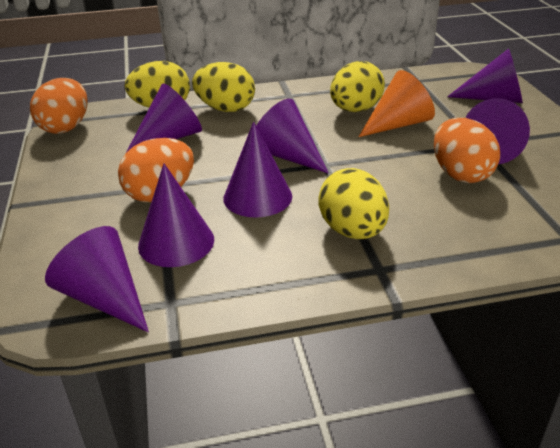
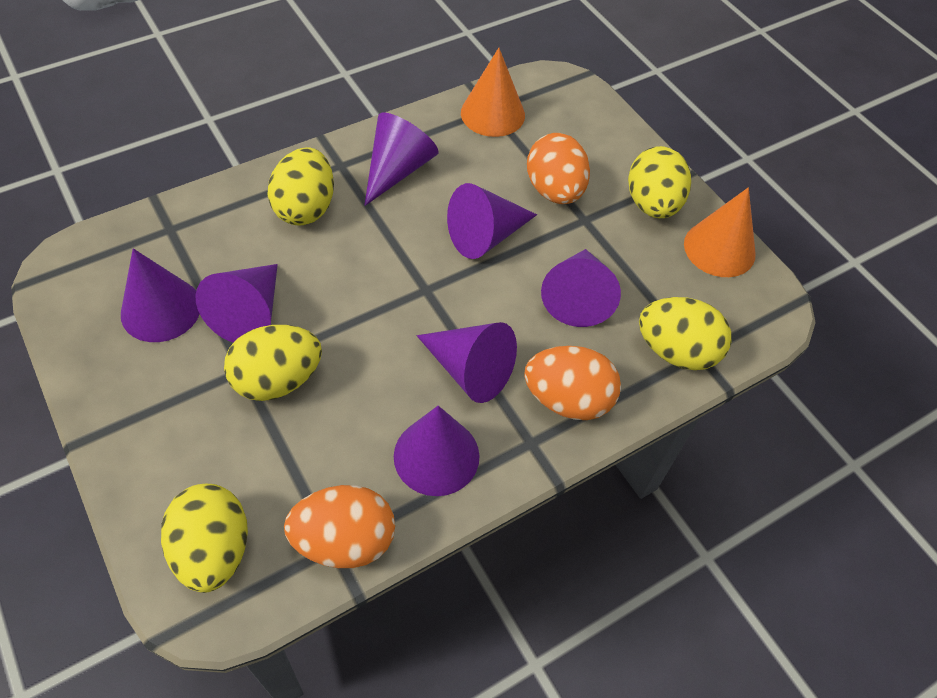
orange cone: 1 -> 2
yellow egg: 4 -> 5

